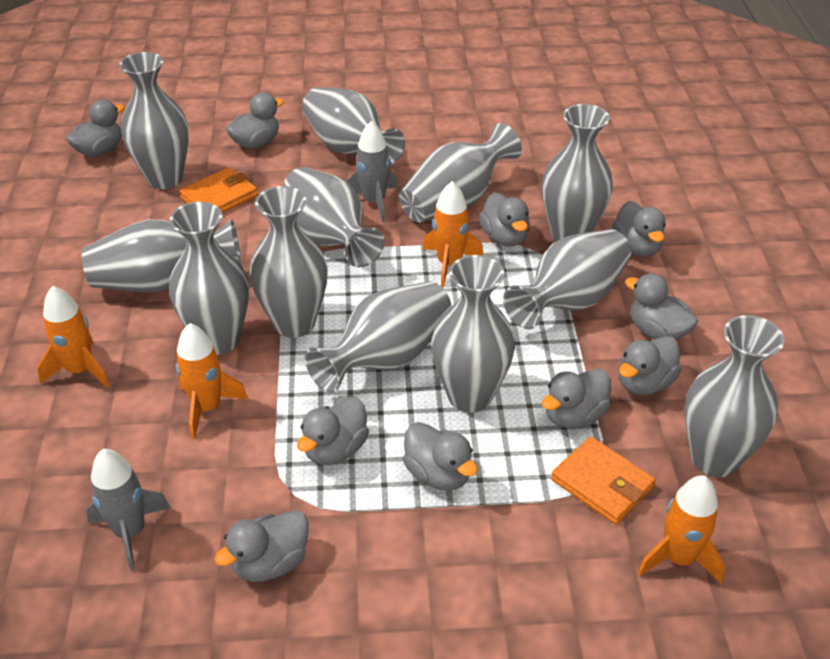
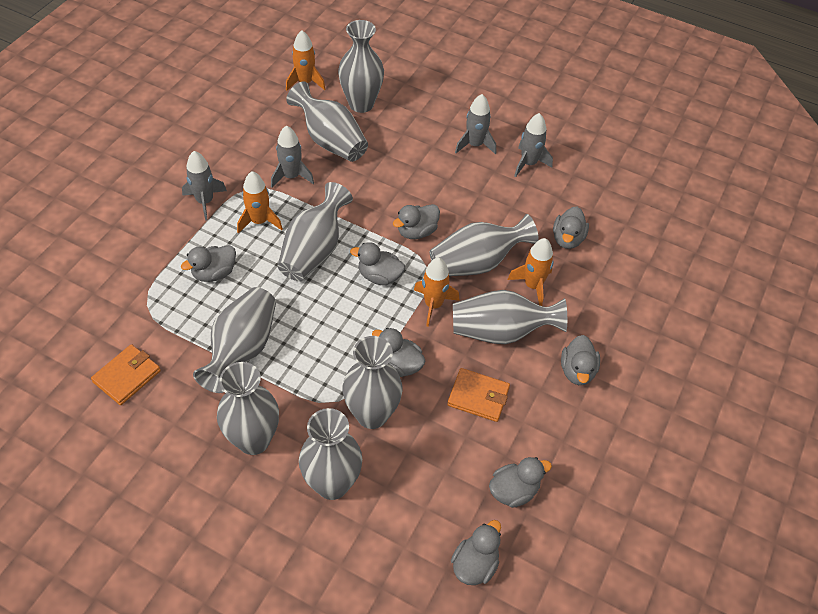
grey duck: 10 -> 8
grey rocket: 2 -> 4
grey vase: 12 -> 9

